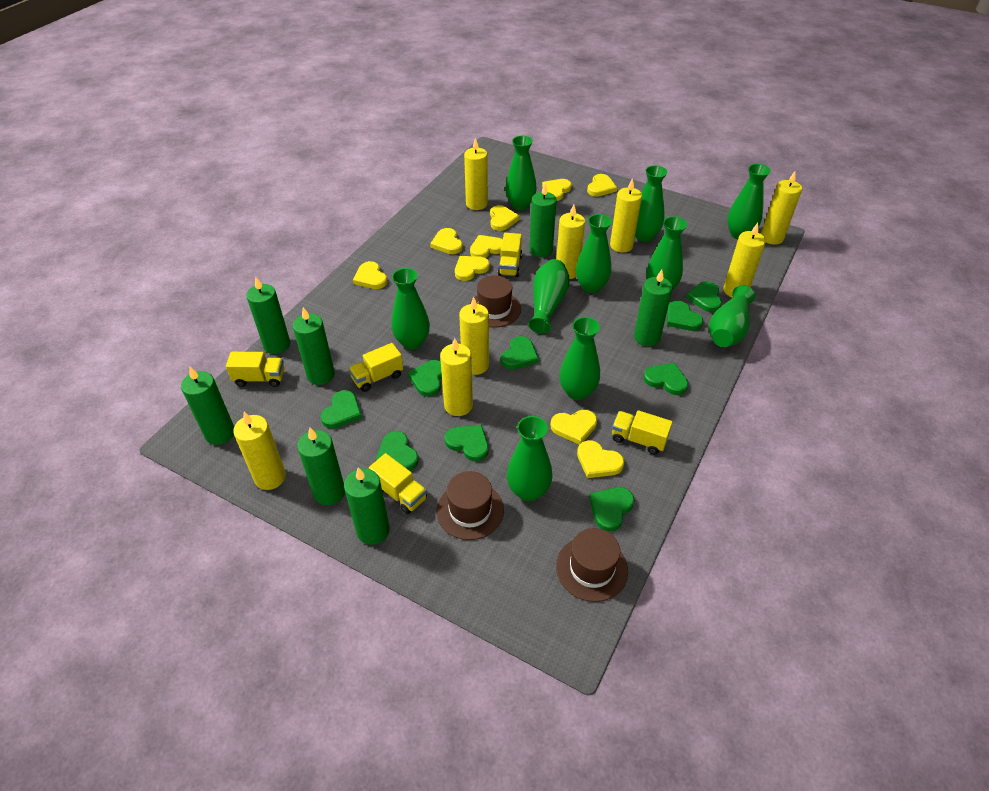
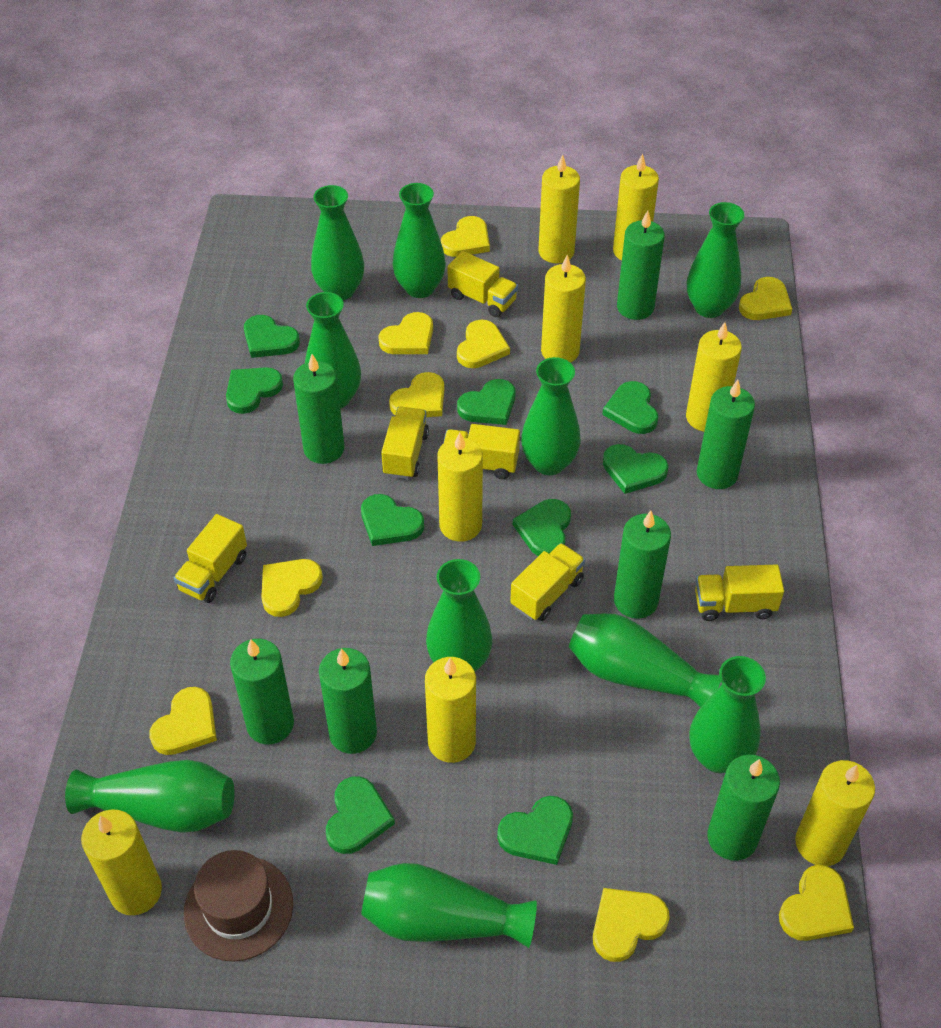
brown hat: 3 -> 1
yellow truck: 5 -> 6

